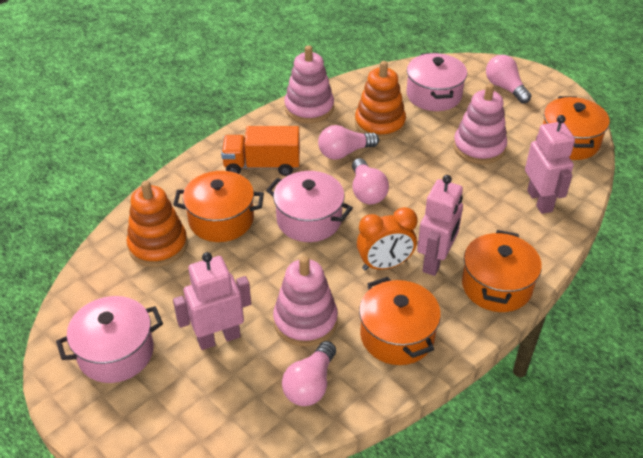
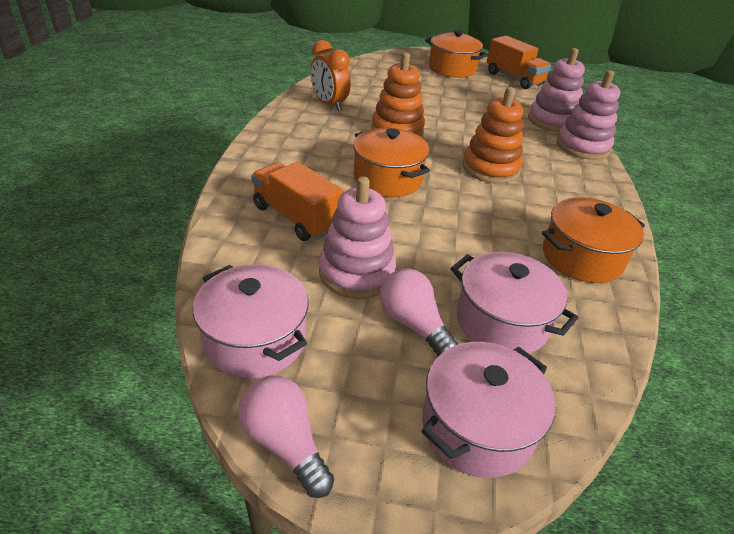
orange pot: 4 -> 3
orange truck: 1 -> 2
pink light bulb: 4 -> 2
pink robot: 3 -> 0

